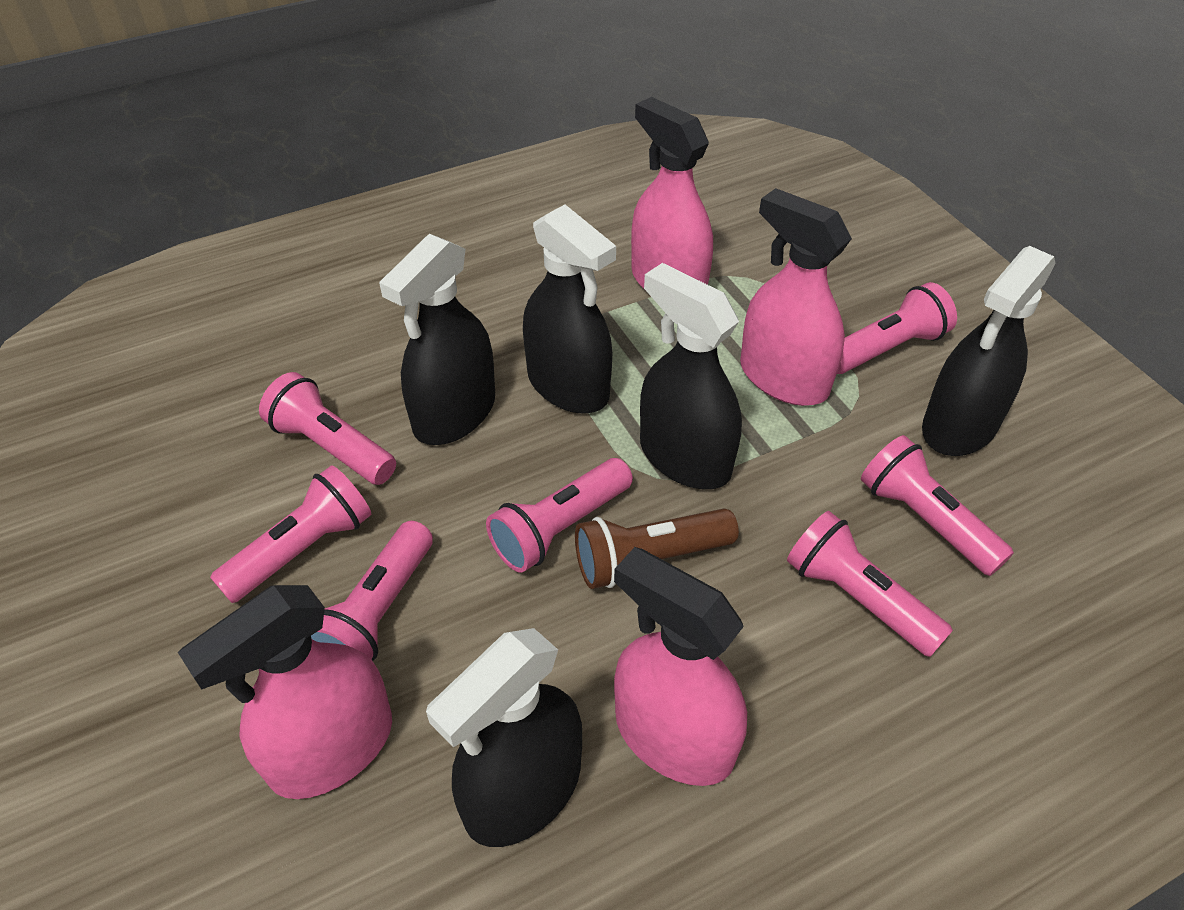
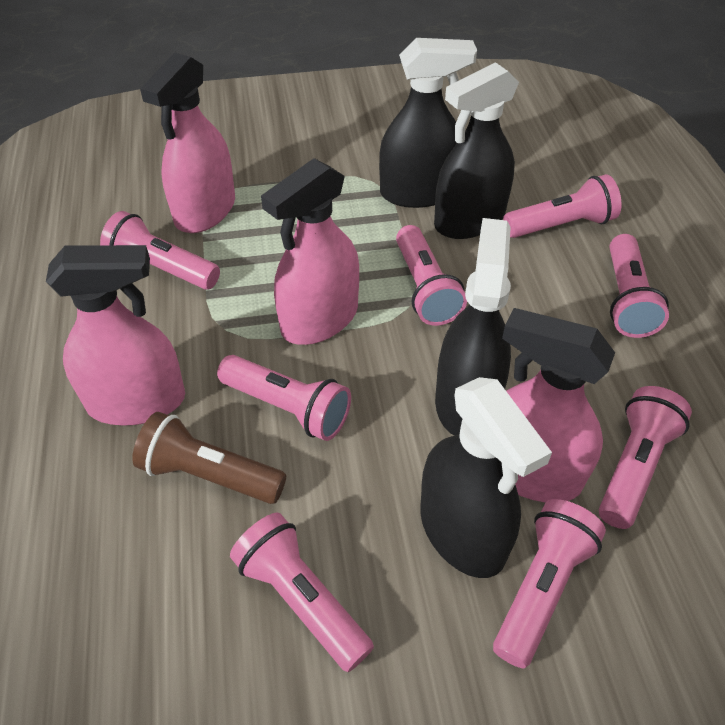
black spray bottle: 5 -> 4
pink flashlight: 7 -> 8

